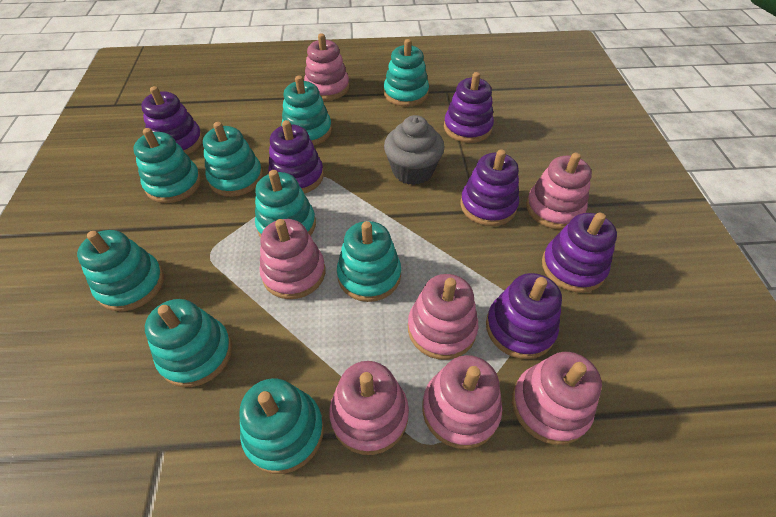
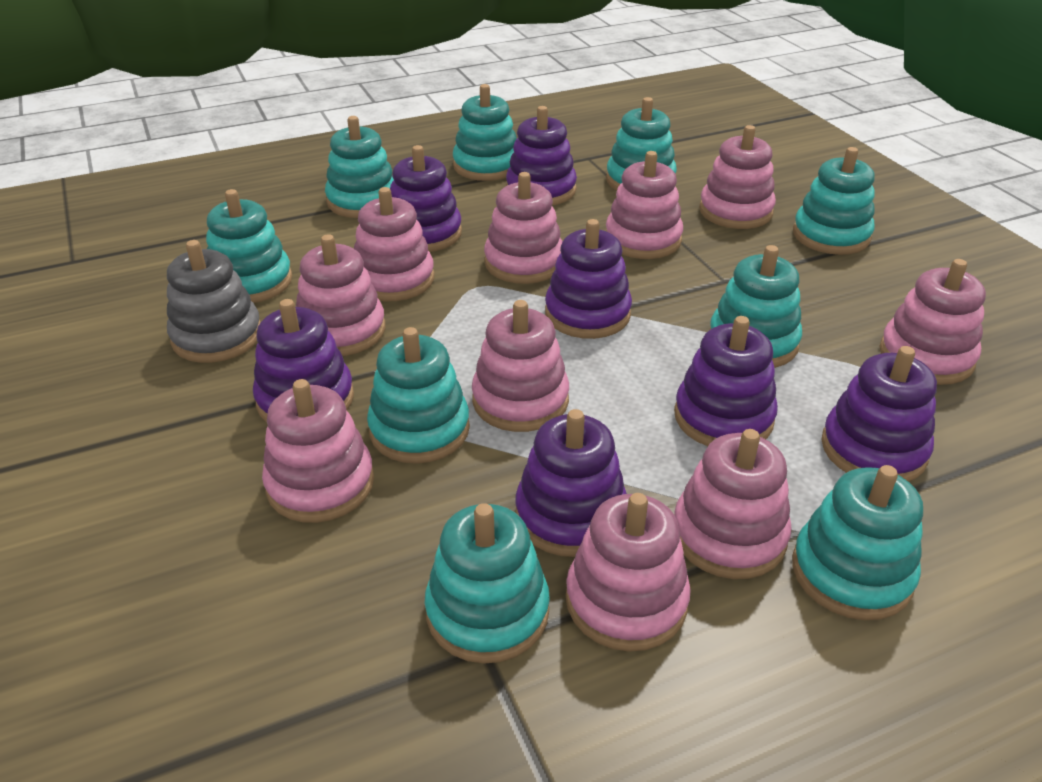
grey cupcake: 1 -> 0
grey stacking toy: 0 -> 1
pink stacking toy: 7 -> 10
purple stacking toy: 6 -> 7

